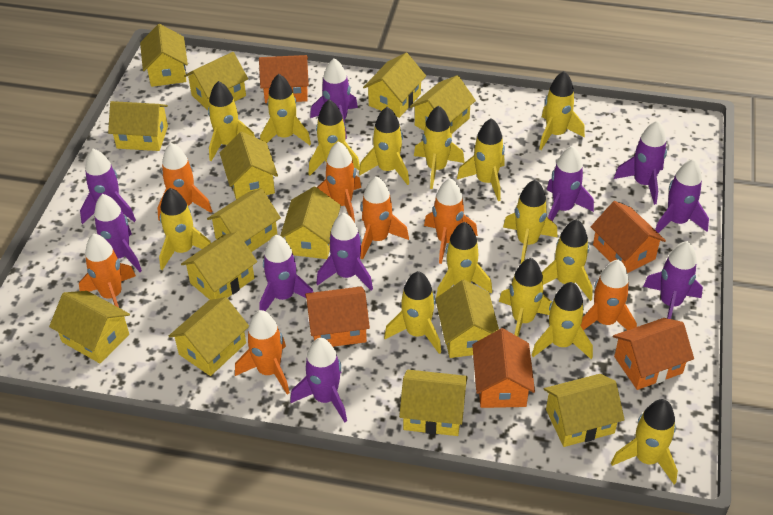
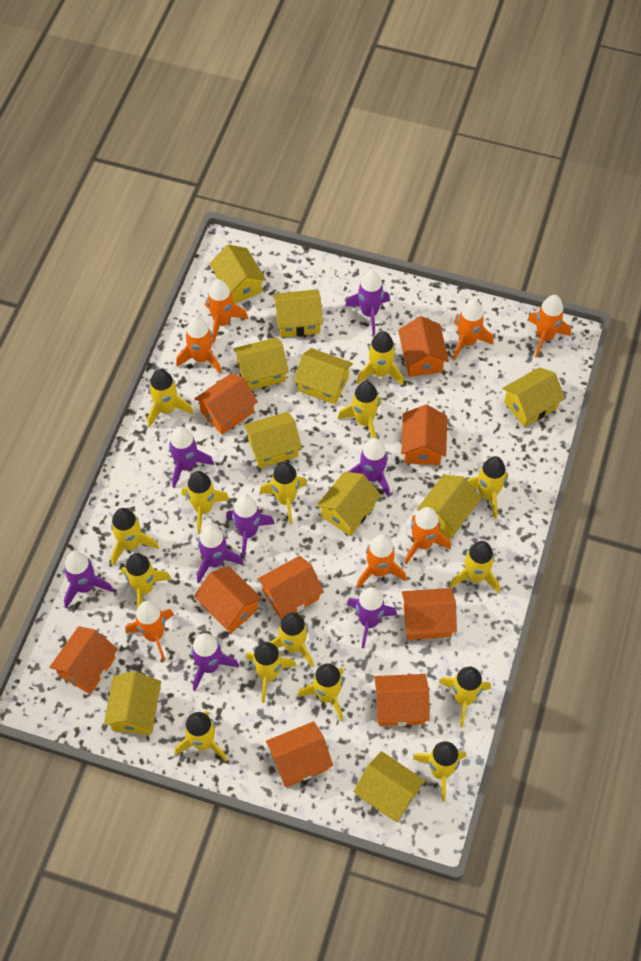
orange house: 5 -> 9
purple rocket: 10 -> 8
yellow house: 14 -> 10

